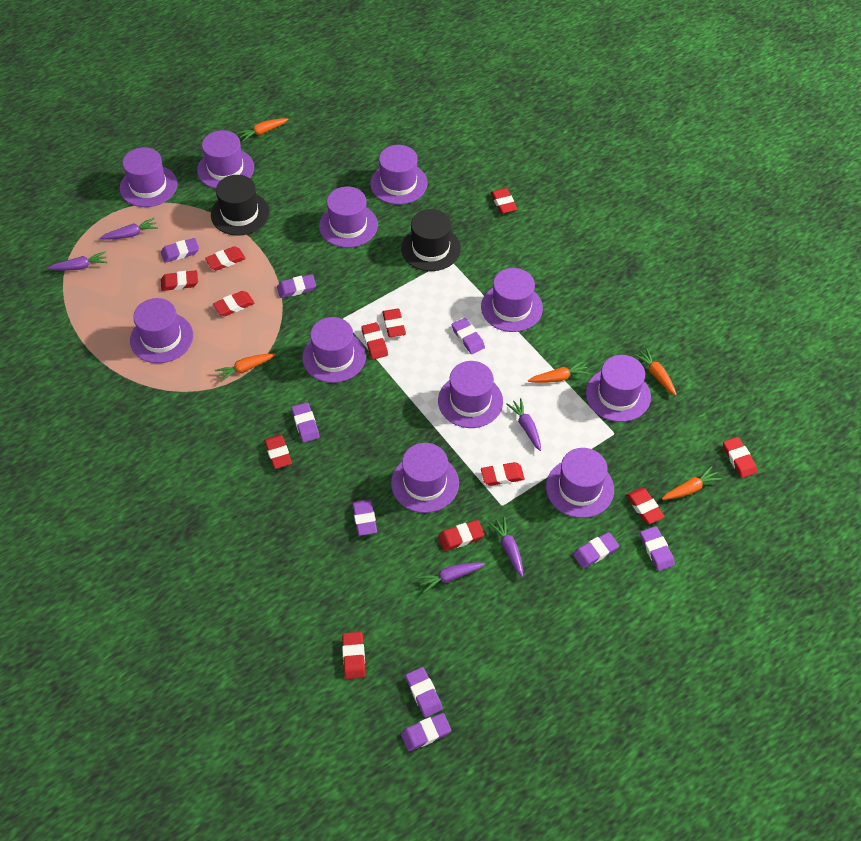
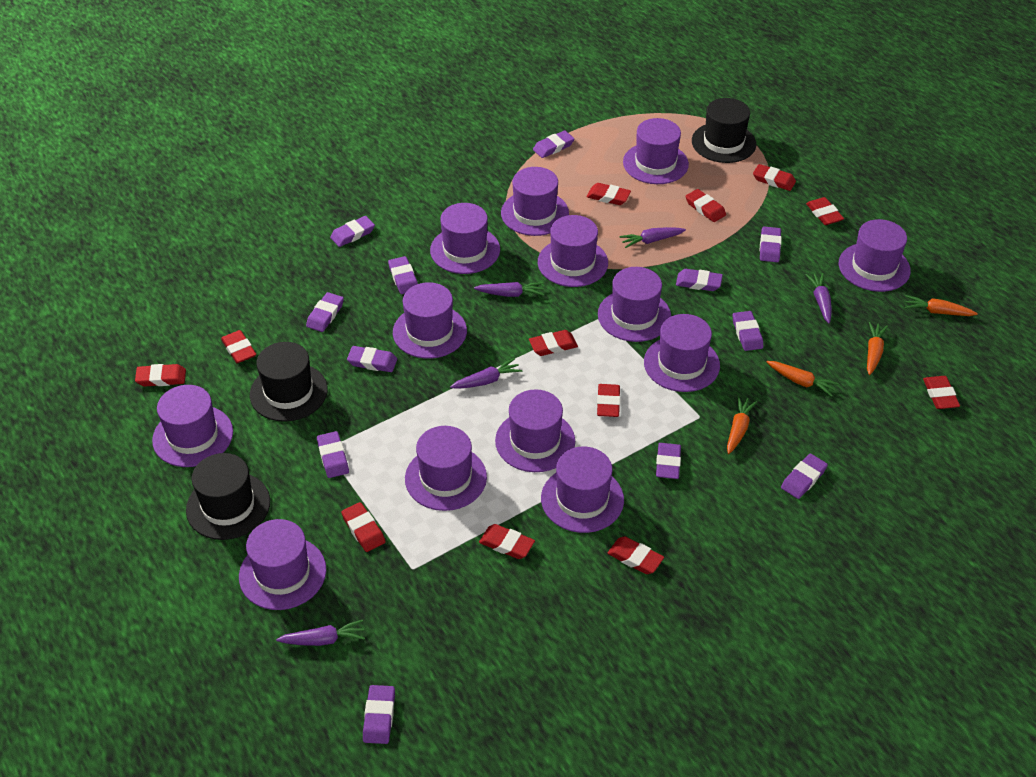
black hat: 2 -> 3
orange carrot: 5 -> 4
purple eraser: 9 -> 12
purple hat: 11 -> 13

